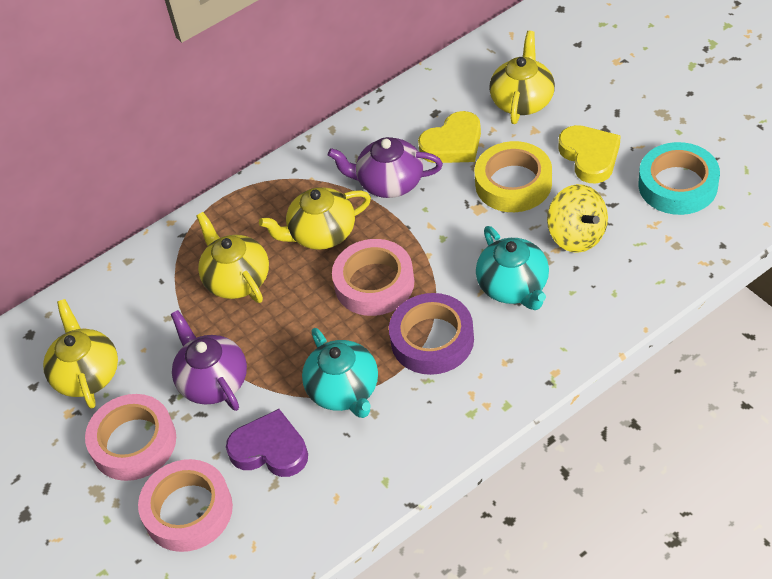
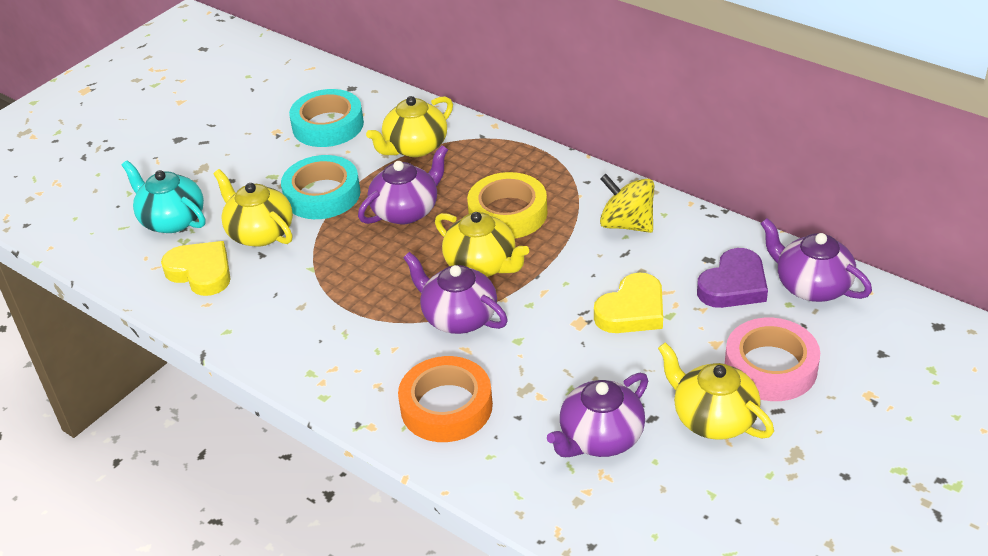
orange tape: 0 -> 1
pink tape: 3 -> 1
purple tape: 1 -> 0
purple teapot: 2 -> 4
turquoise tape: 1 -> 2
turquoise teapot: 2 -> 1

